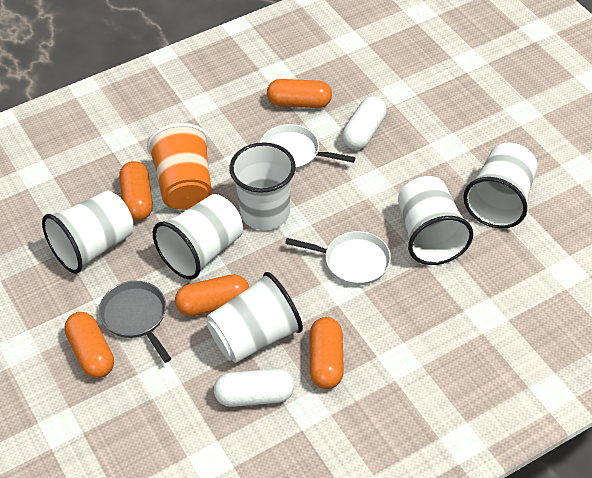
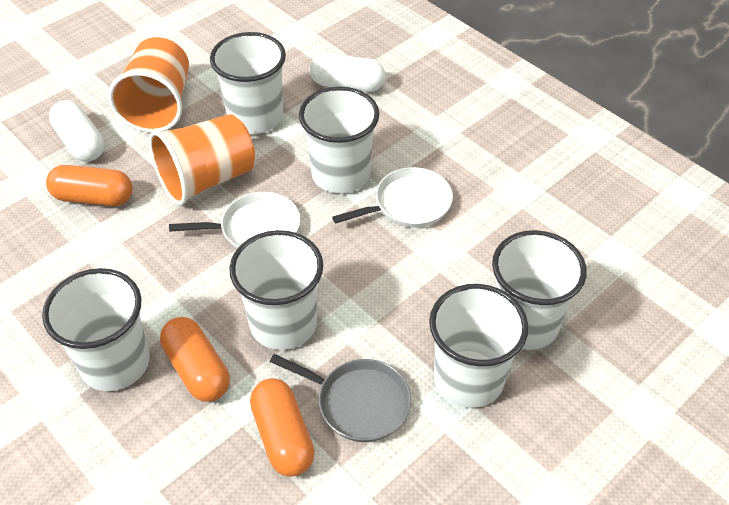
orange capsule: 5 -> 3
orange cup: 1 -> 2

